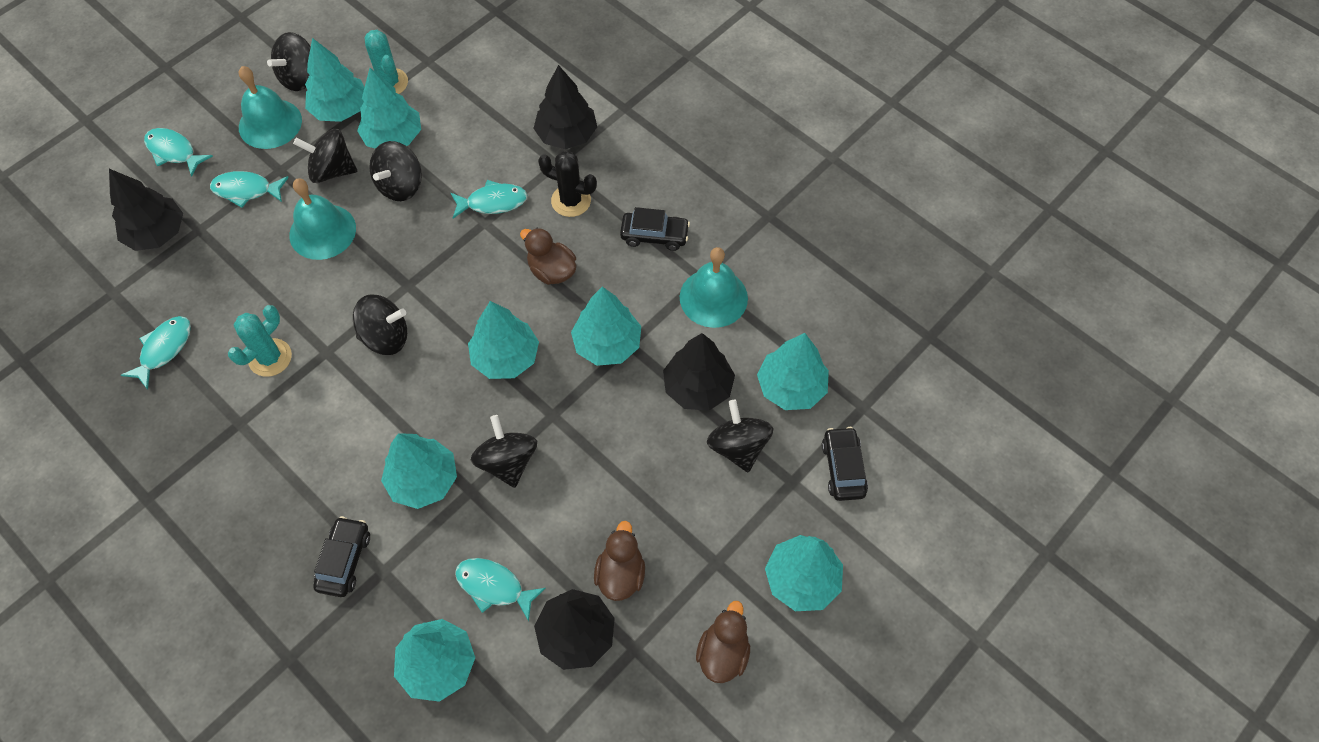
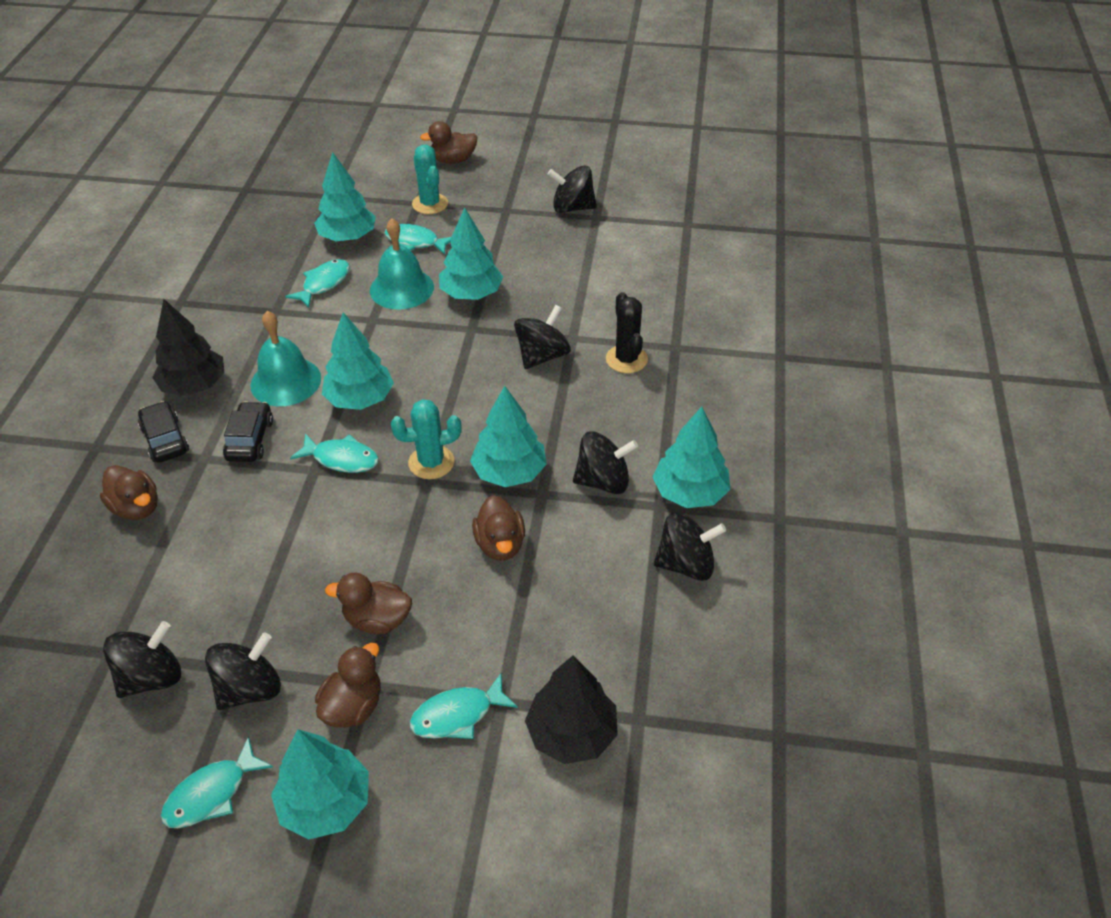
black car: 3 -> 2
black tree: 4 -> 2
brown duck: 3 -> 5
turquoise bell: 3 -> 2
turquoise tree: 8 -> 6

